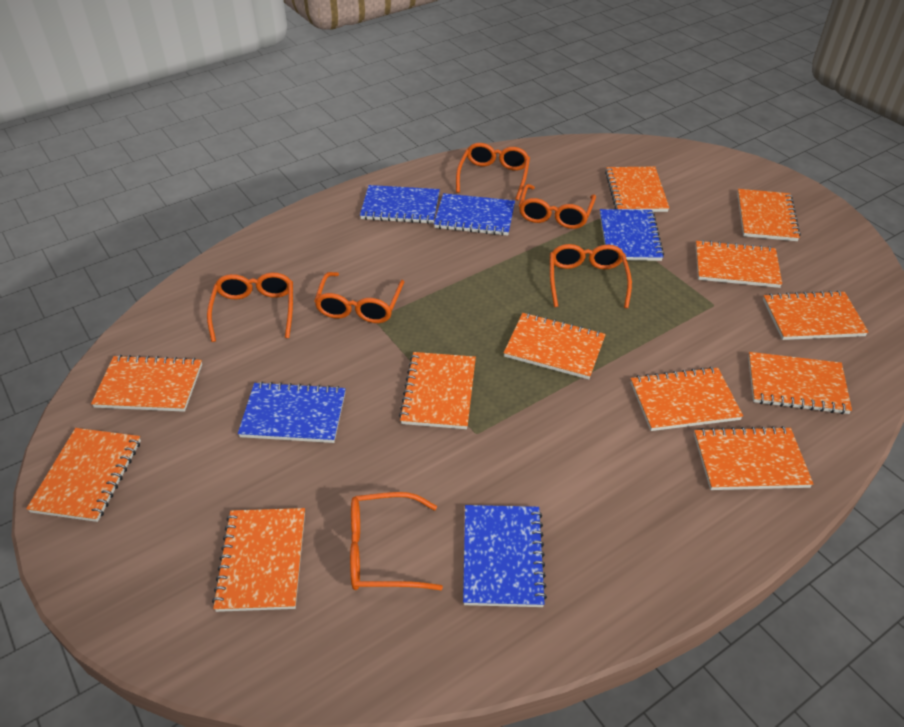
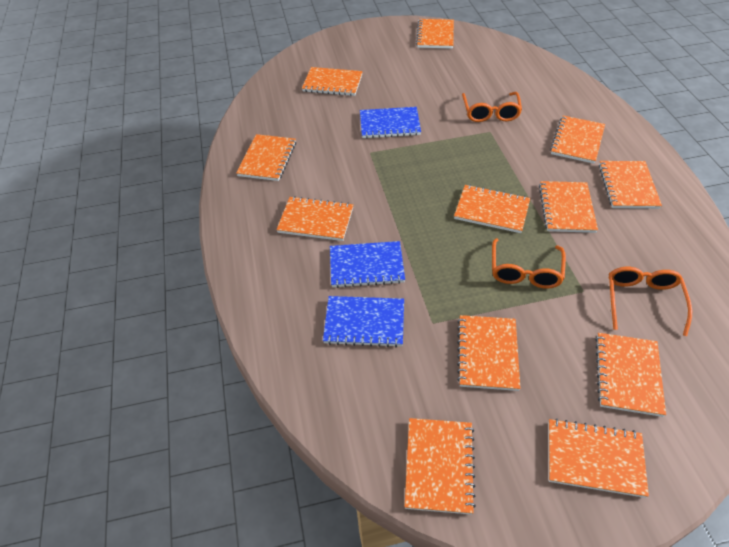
blue notebook: 5 -> 3
orange glasses: 6 -> 3

